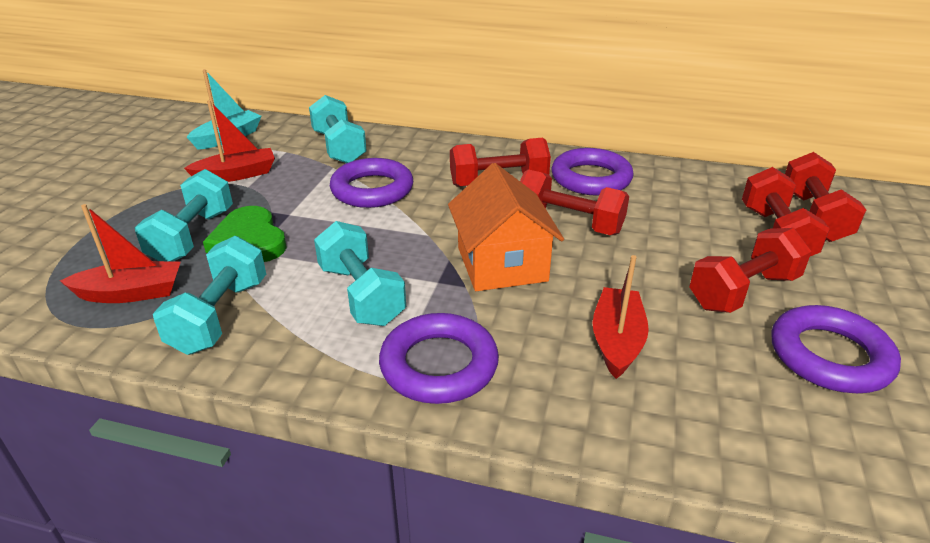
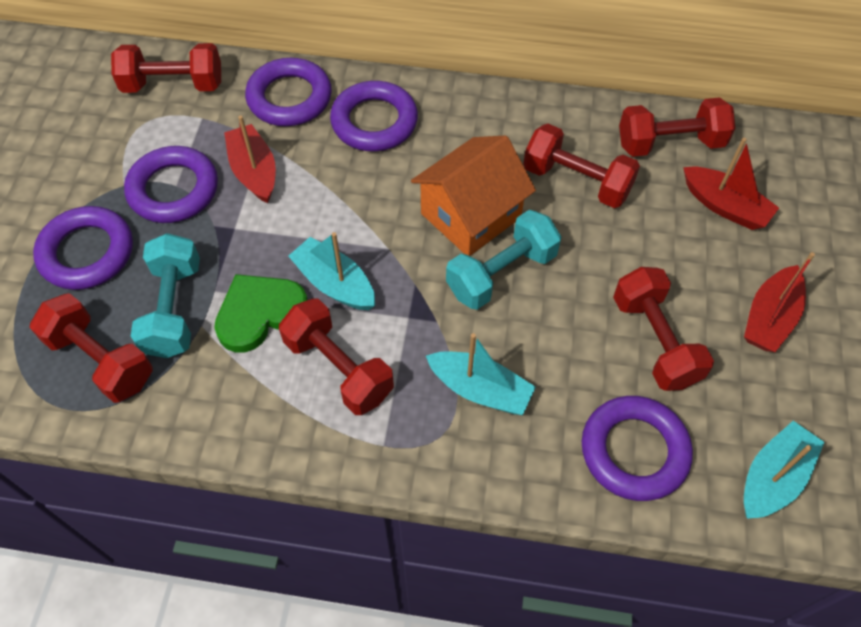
purple ring: 4 -> 5
red dumbbell: 5 -> 6
turquoise boat: 1 -> 3
turquoise dumbbell: 4 -> 2

